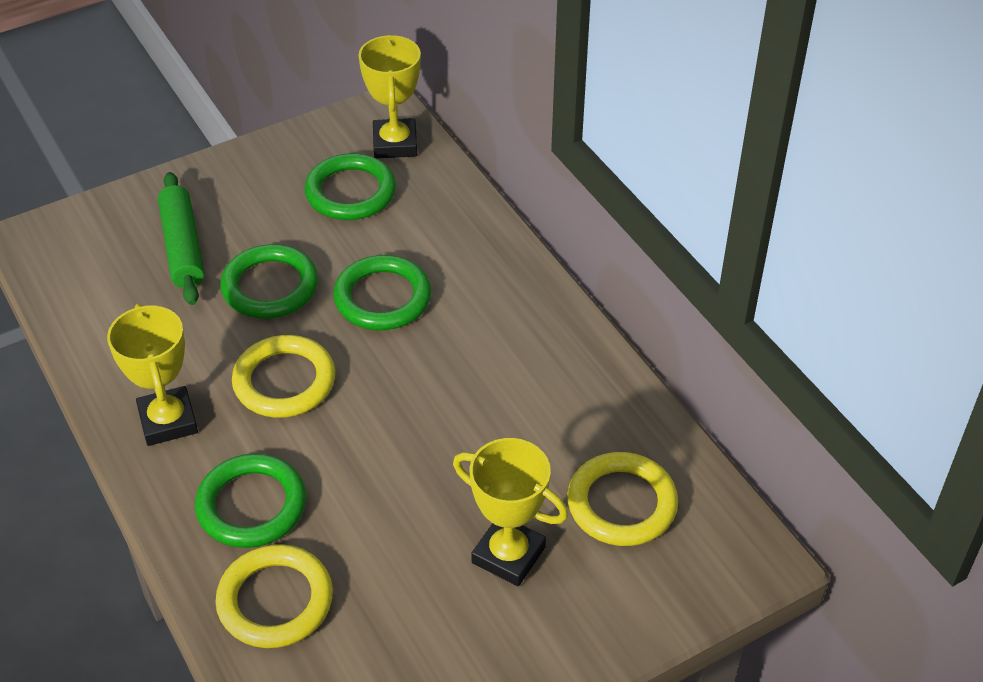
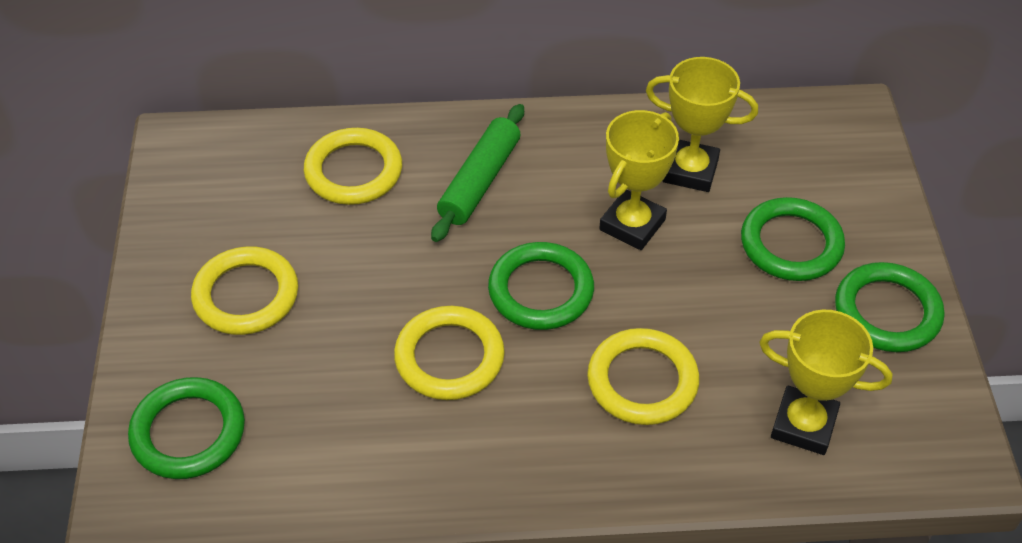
yellow ring: 3 -> 4

